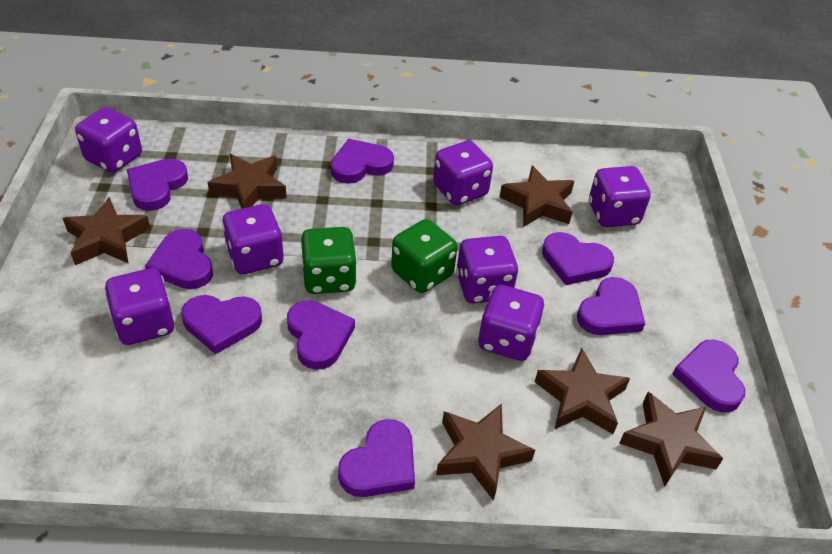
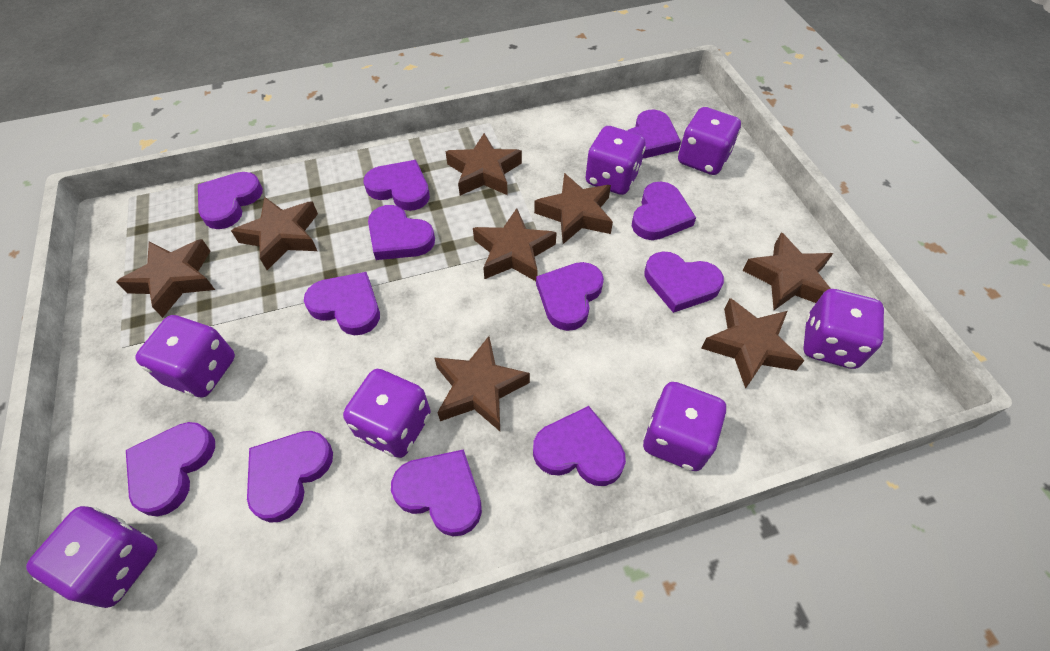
brown star: 6 -> 8
green dice: 2 -> 0
purple heart: 9 -> 12

